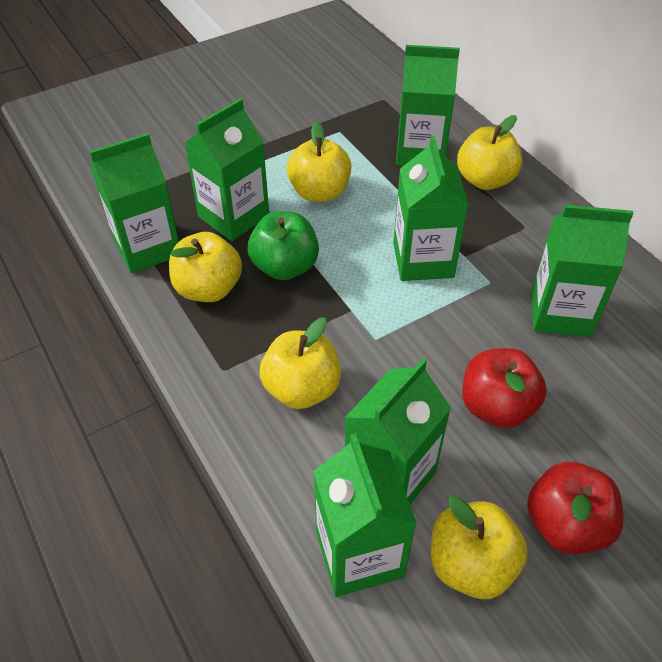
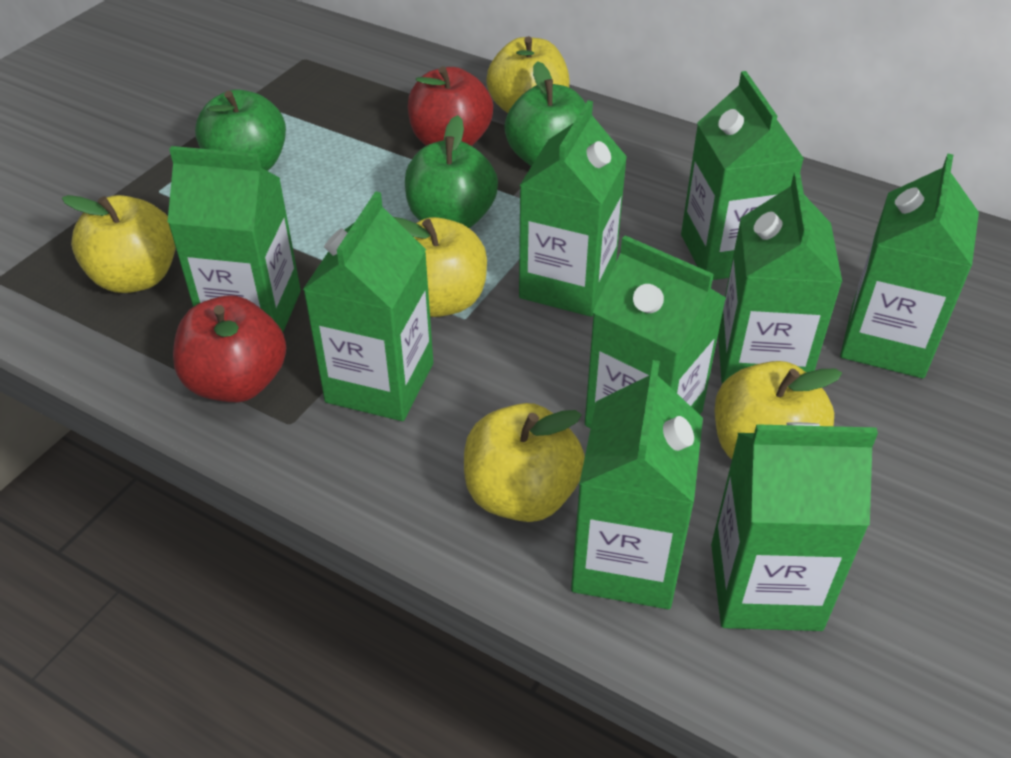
green apple: 1 -> 3
green carton: 7 -> 9

